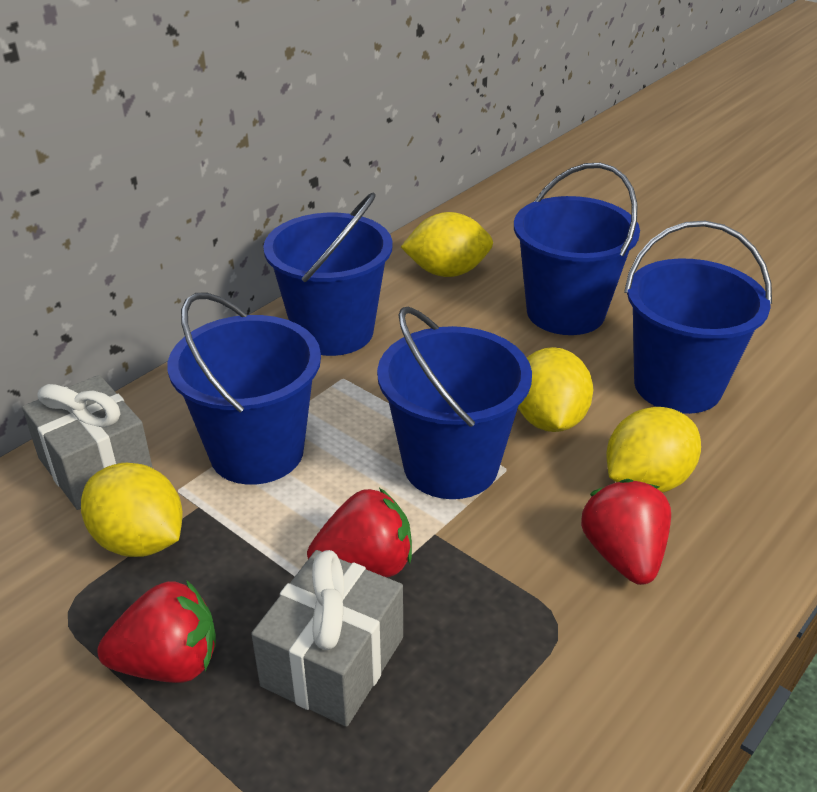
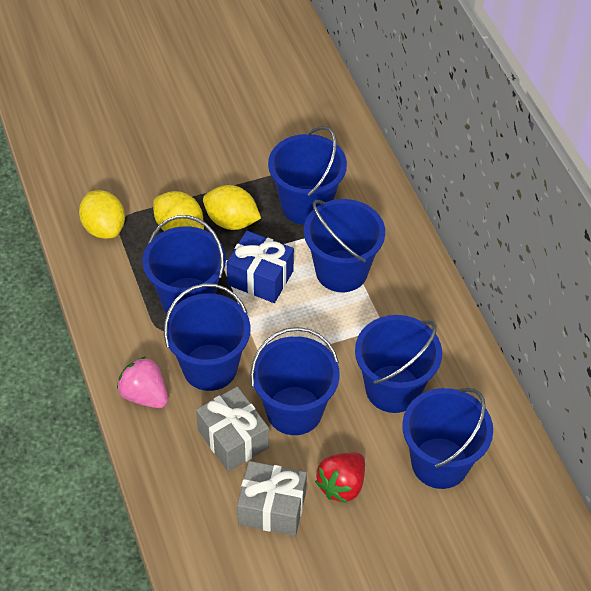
blue bucket: 5 -> 7
blue gift: 0 -> 1
pink strawberry: 0 -> 1
red strawberry: 3 -> 1
yellow lemon: 4 -> 3

